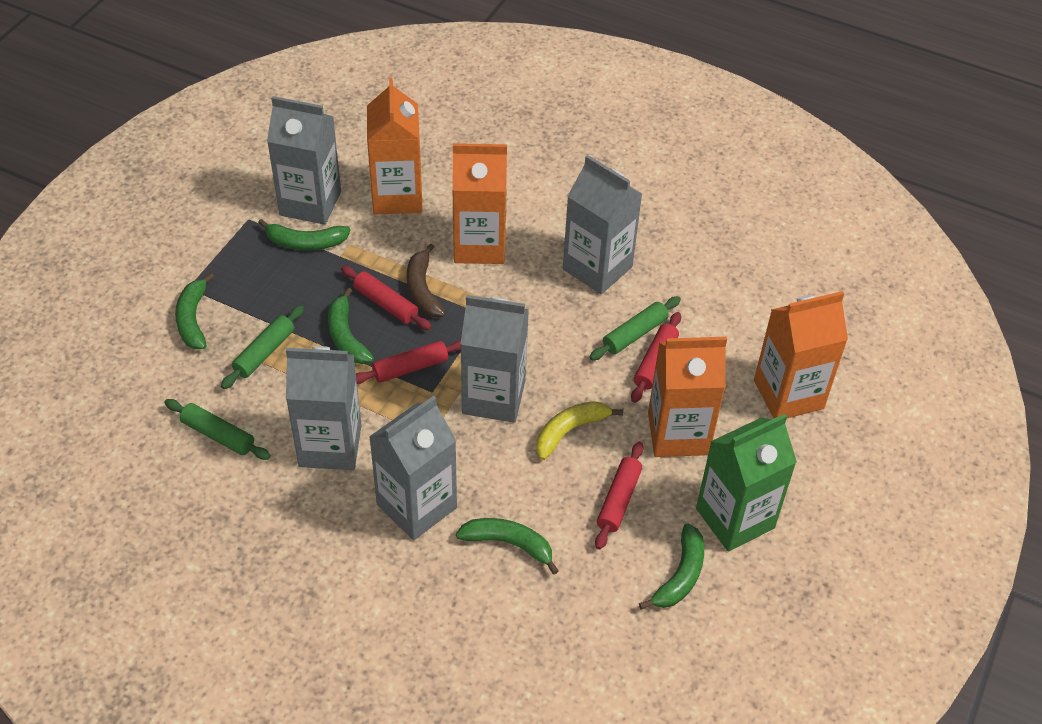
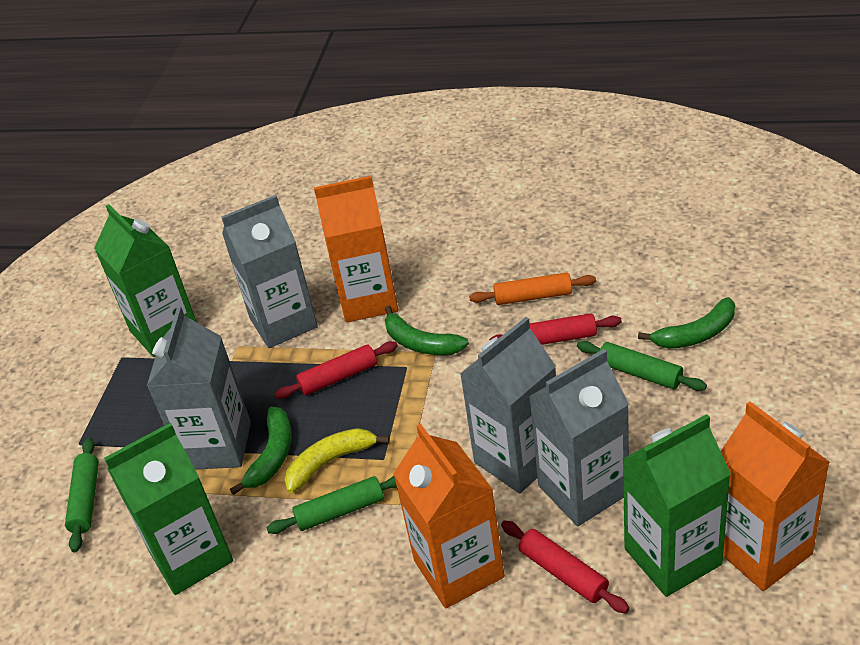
brown banana: 1 -> 0
green banana: 5 -> 3
green carton: 1 -> 3
grey carton: 5 -> 4
orange carton: 4 -> 3
orange rolling pin: 0 -> 1
red rolling pin: 4 -> 3

